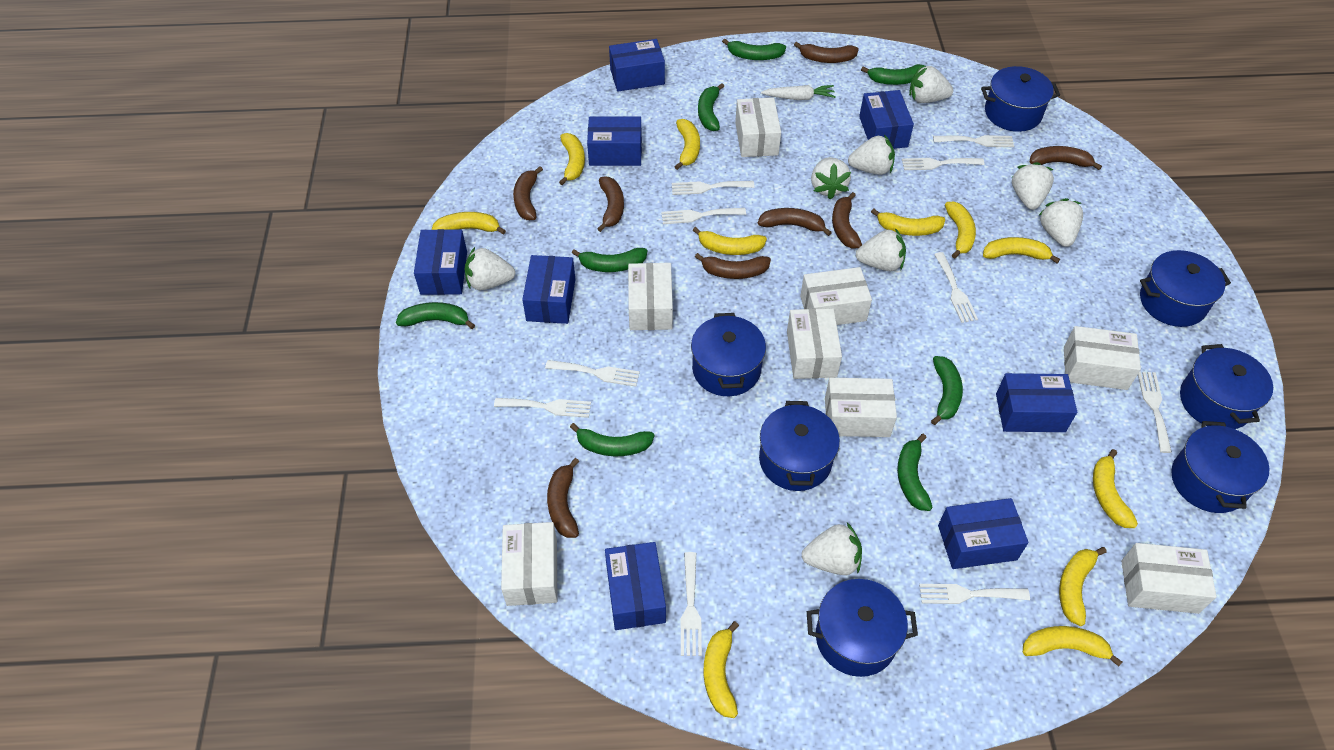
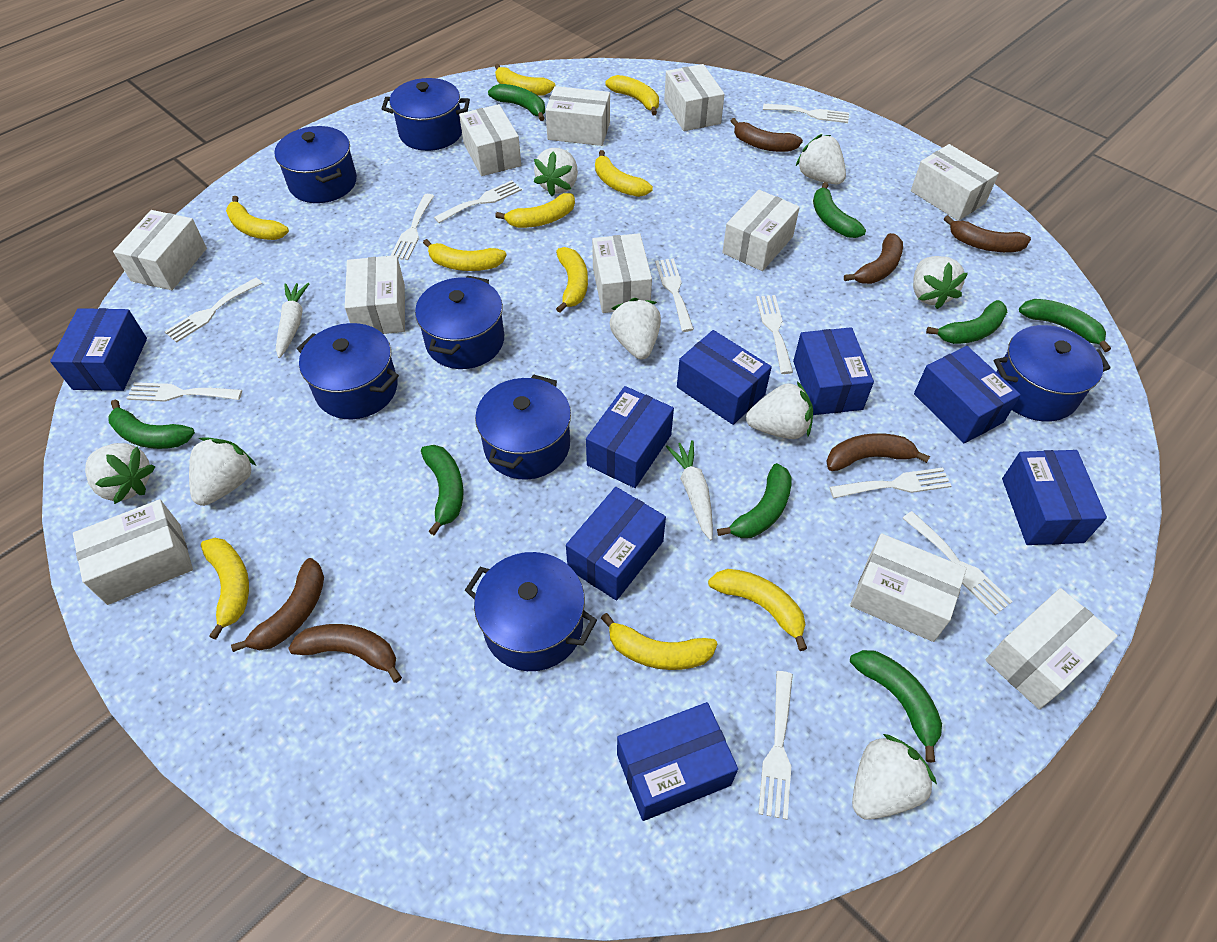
brown banana: 8 -> 6
white box: 8 -> 11
white carrot: 1 -> 2
yellow banana: 11 -> 10

